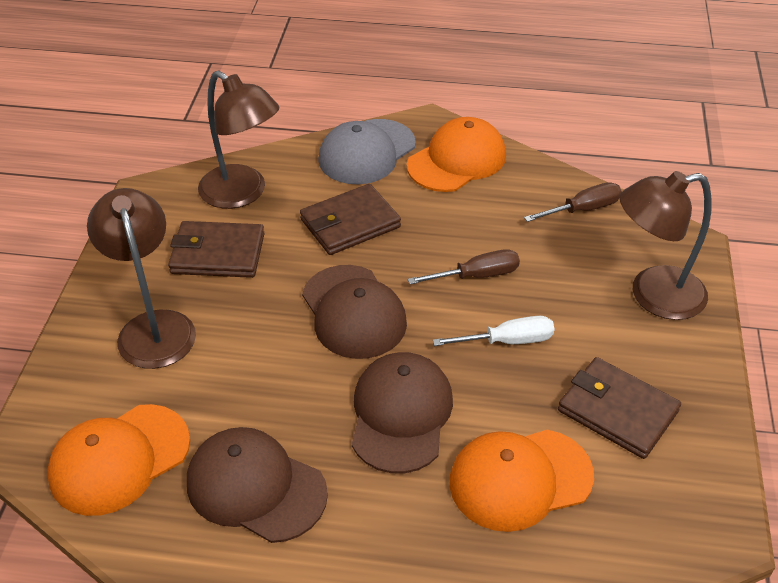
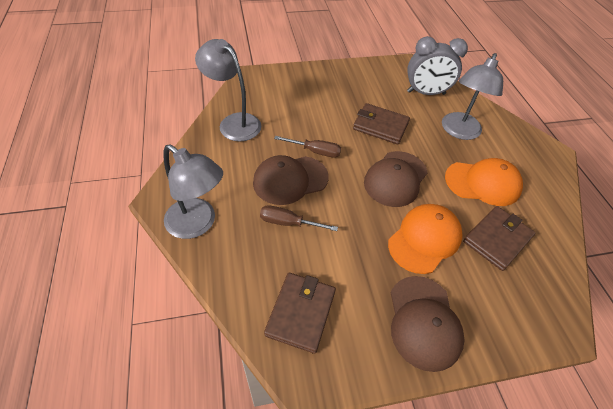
brown lamp: 3 -> 0
grey cap: 1 -> 0
grey clock: 0 -> 1
grey lamp: 0 -> 3
orange cap: 3 -> 2
white screwdriver: 1 -> 0

